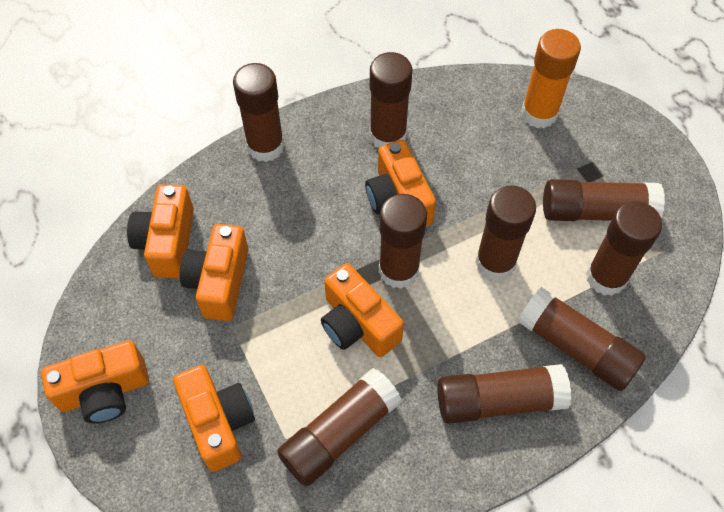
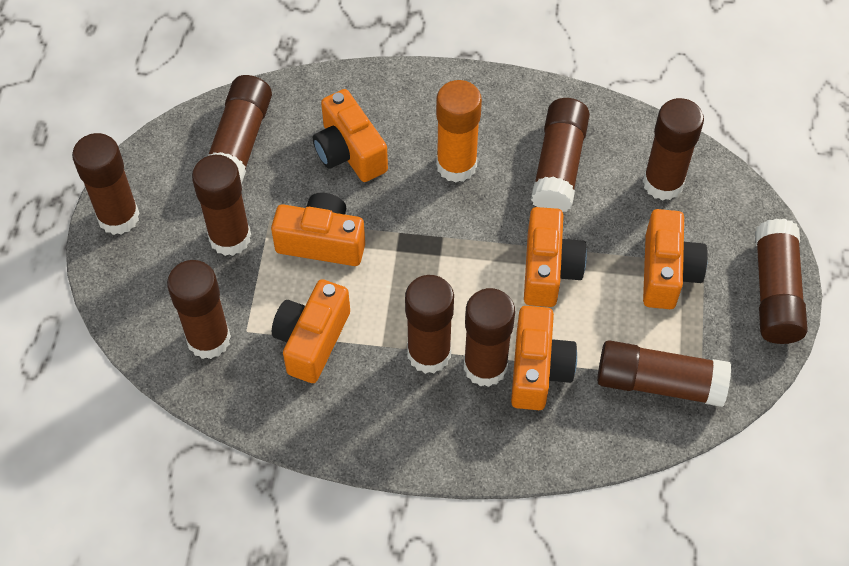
brown glue stick: 9 -> 10

